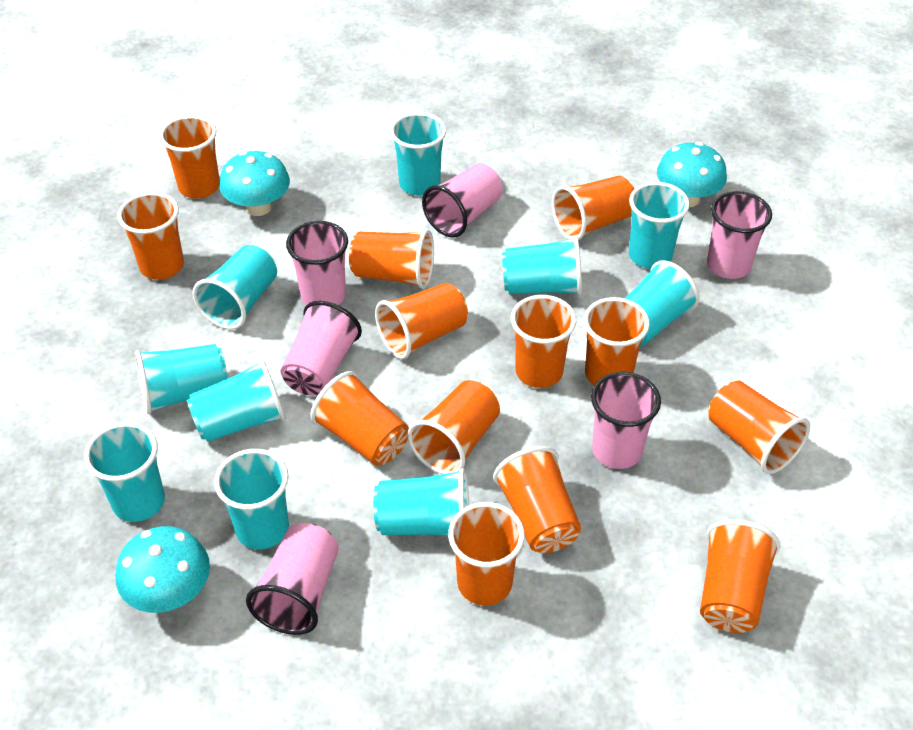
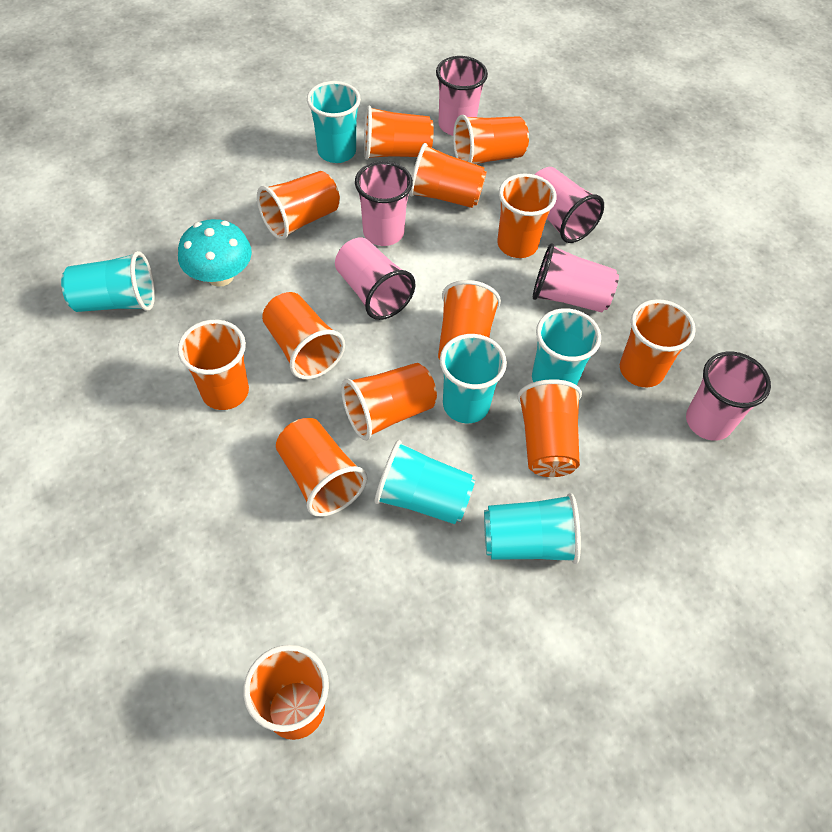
turquoise cup: 10 -> 6
turquoise mushroom: 3 -> 1

